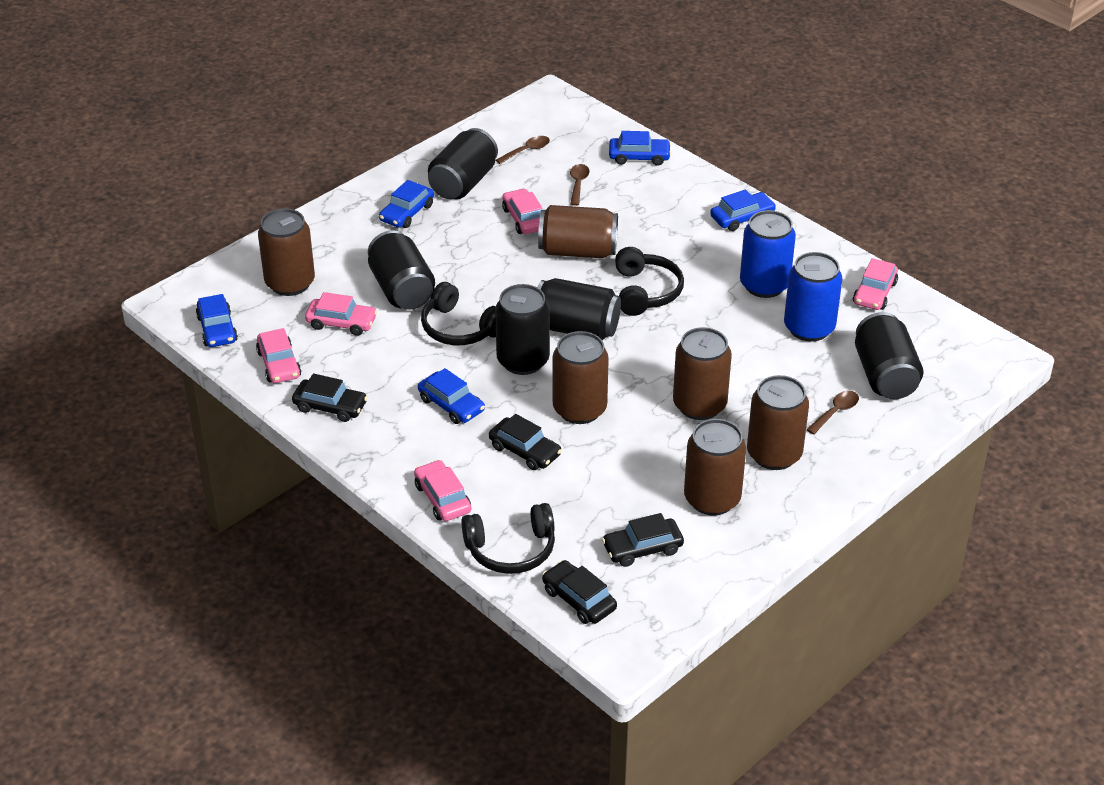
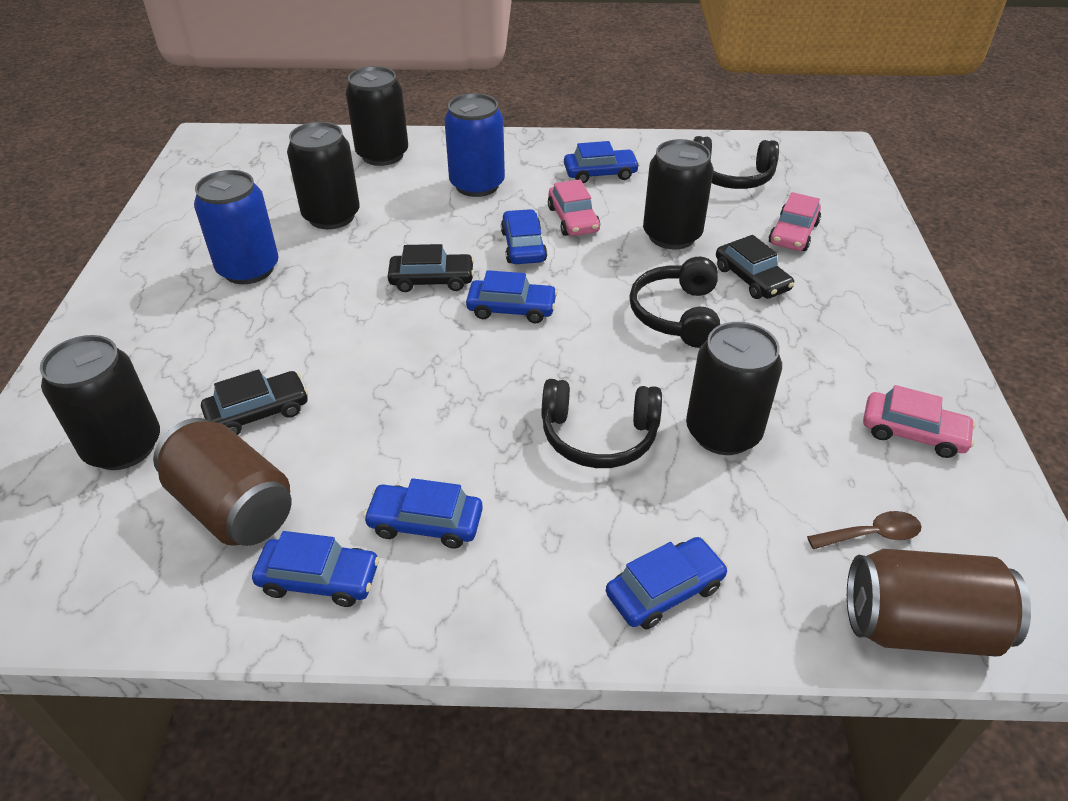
black car: 4 -> 3
blue car: 5 -> 6
brown can: 6 -> 2
brown spoon: 3 -> 1
pink car: 5 -> 3

